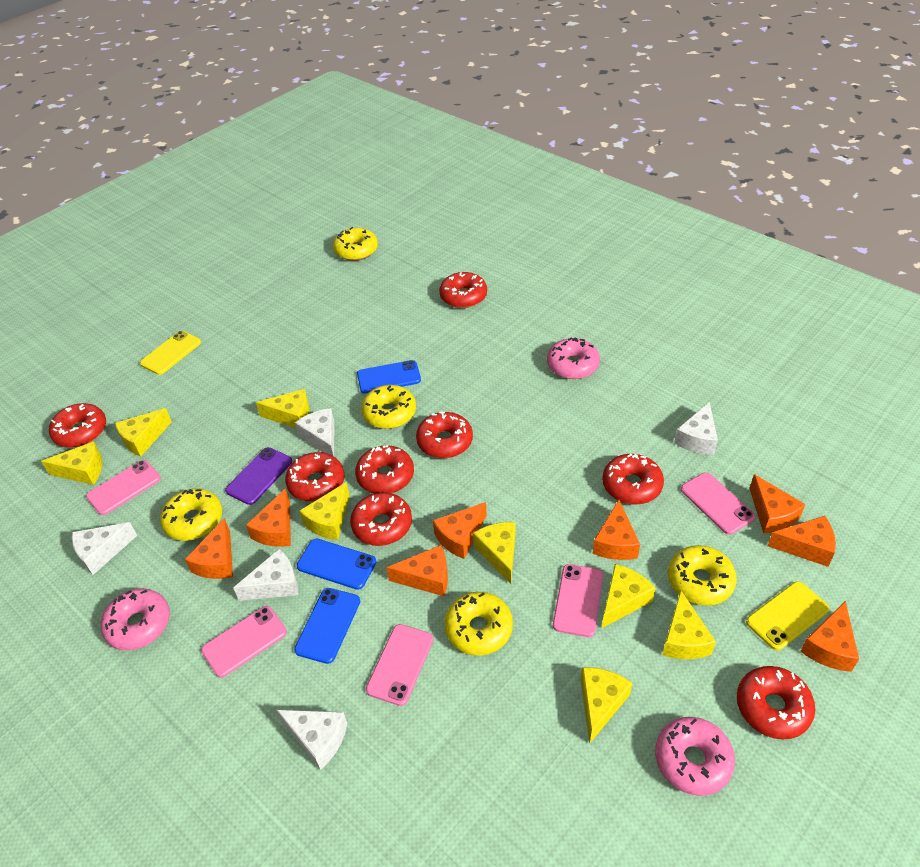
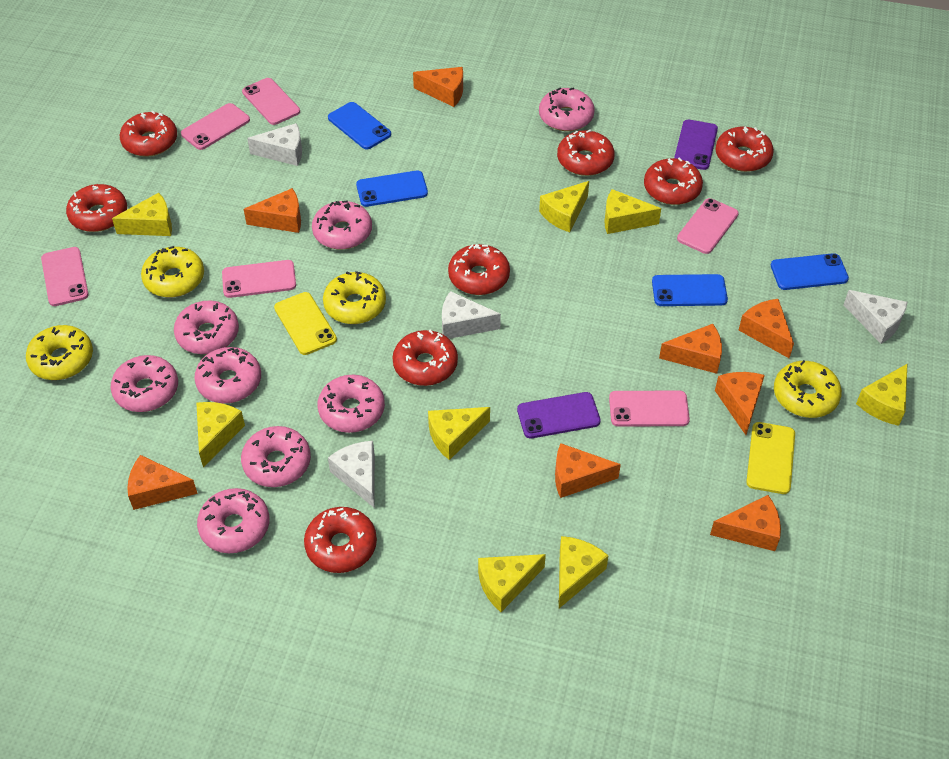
blue phone: 3 -> 4
pink donut: 3 -> 8
pink phone: 5 -> 6
purple phone: 1 -> 2
white cheese: 5 -> 4
yellow donut: 5 -> 4

